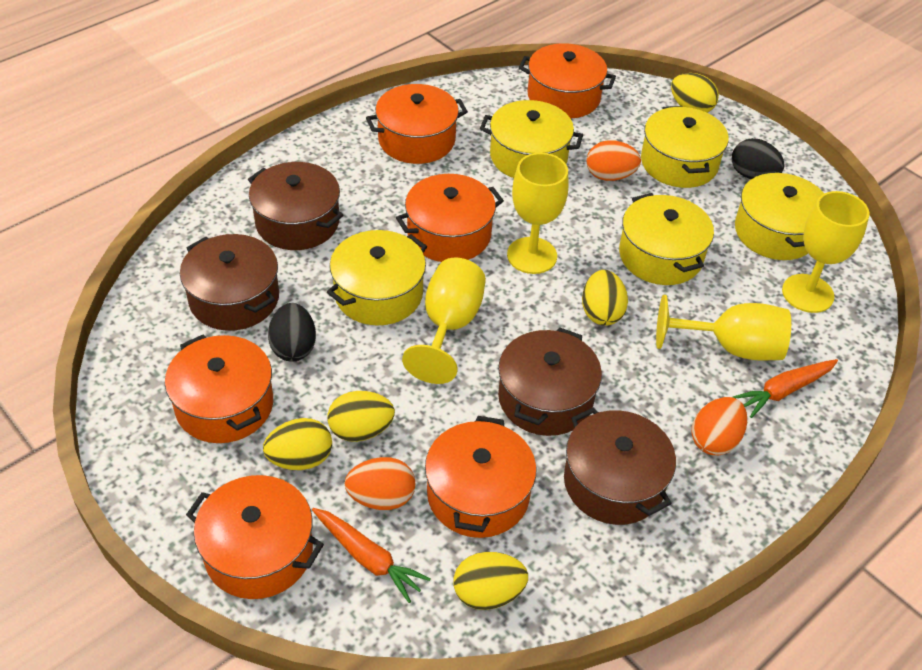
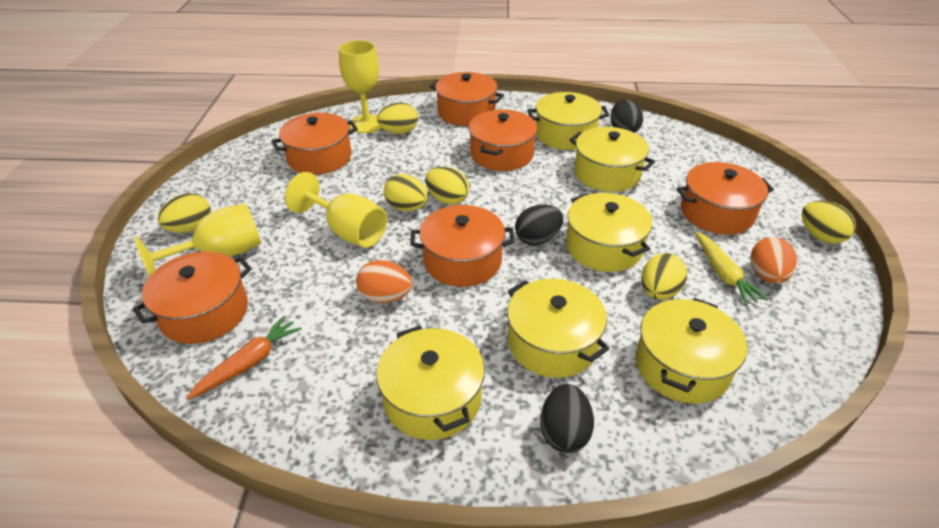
black egg: 2 -> 3
brown pot: 4 -> 0
orange carrot: 2 -> 1
orange egg: 3 -> 2
yellow carrot: 0 -> 1
yellow egg: 5 -> 6
yellow goblet: 4 -> 3
yellow pot: 5 -> 6

